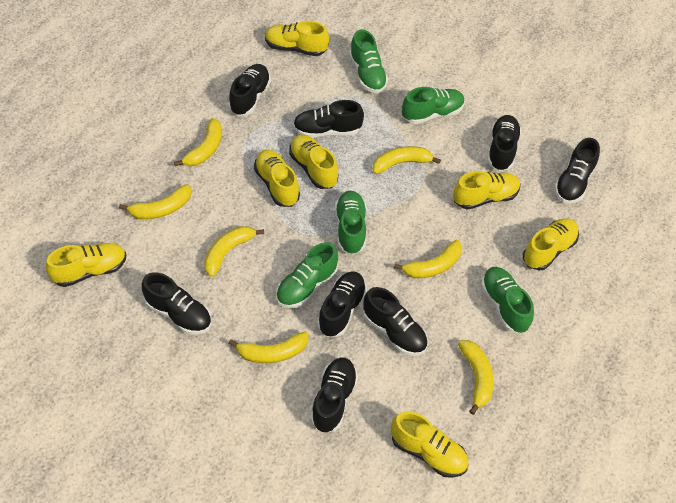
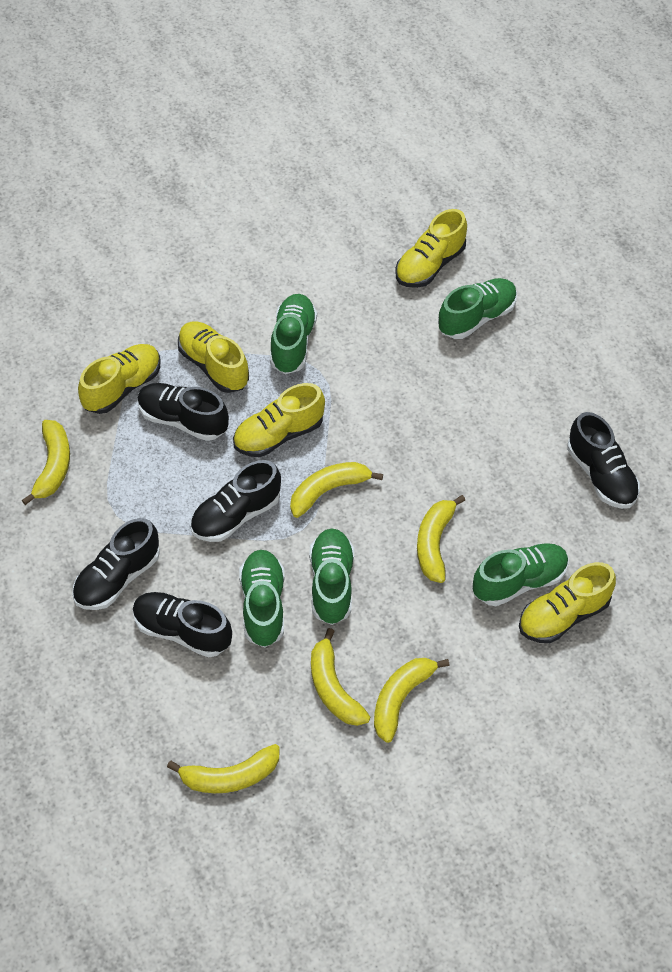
black shoe: 8 -> 5
yellow banana: 7 -> 6
yellow shoe: 7 -> 5

